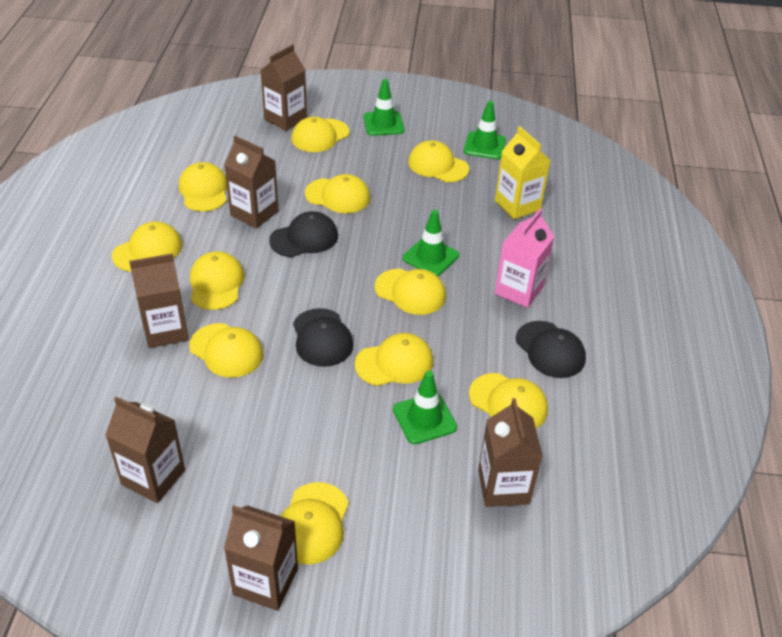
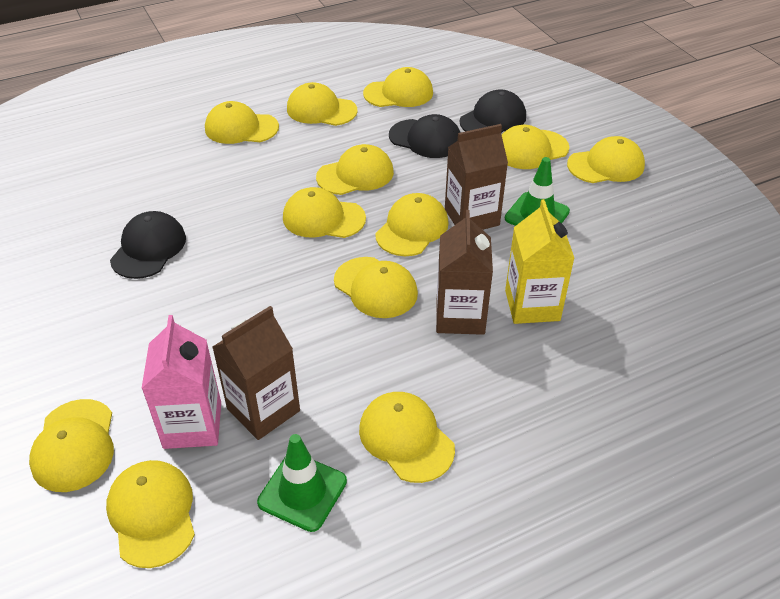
brown carton: 6 -> 3
green traffic cone: 4 -> 2
yellow cap: 11 -> 12

